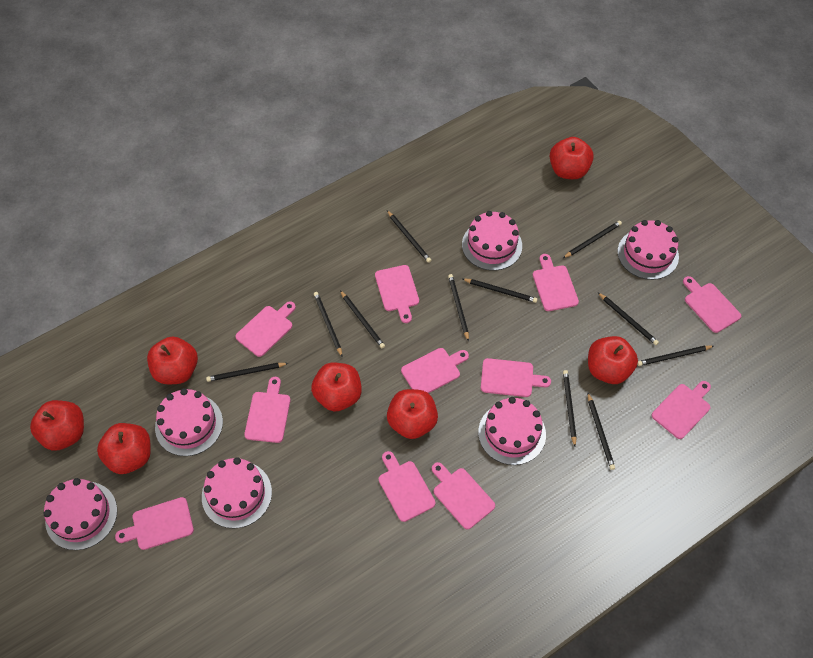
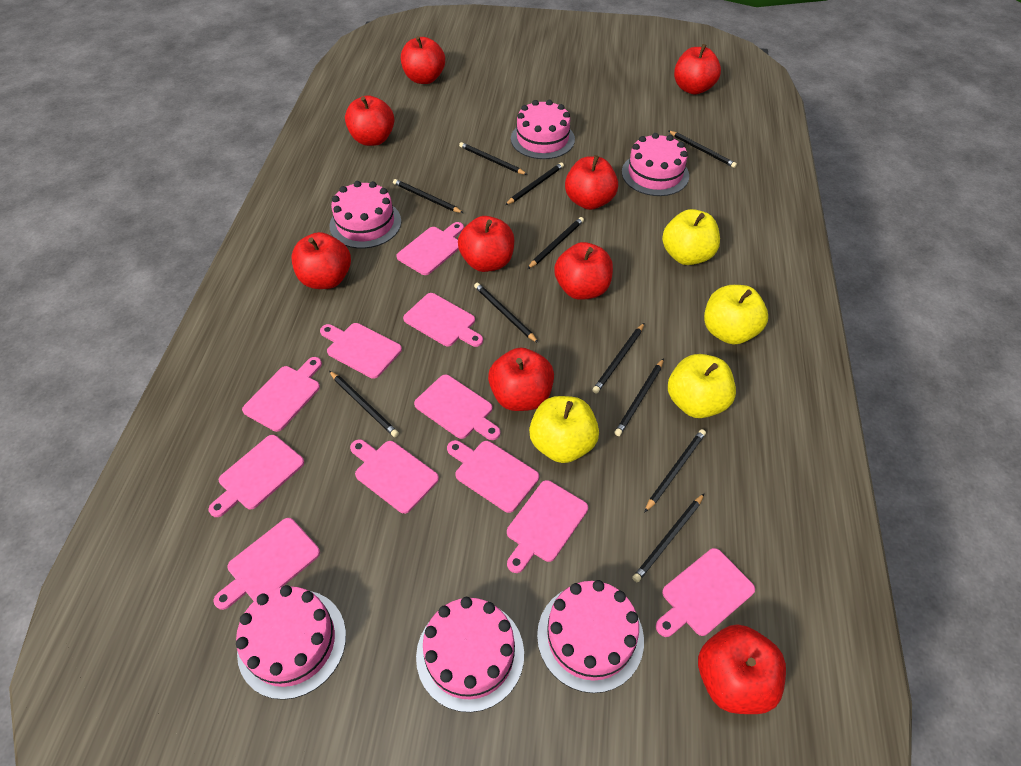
red apple: 7 -> 9
yellow apple: 0 -> 4

